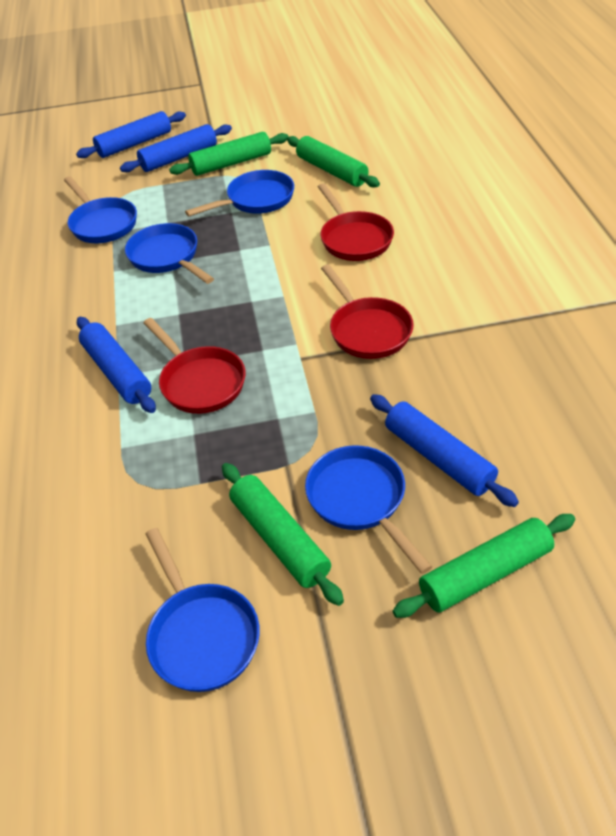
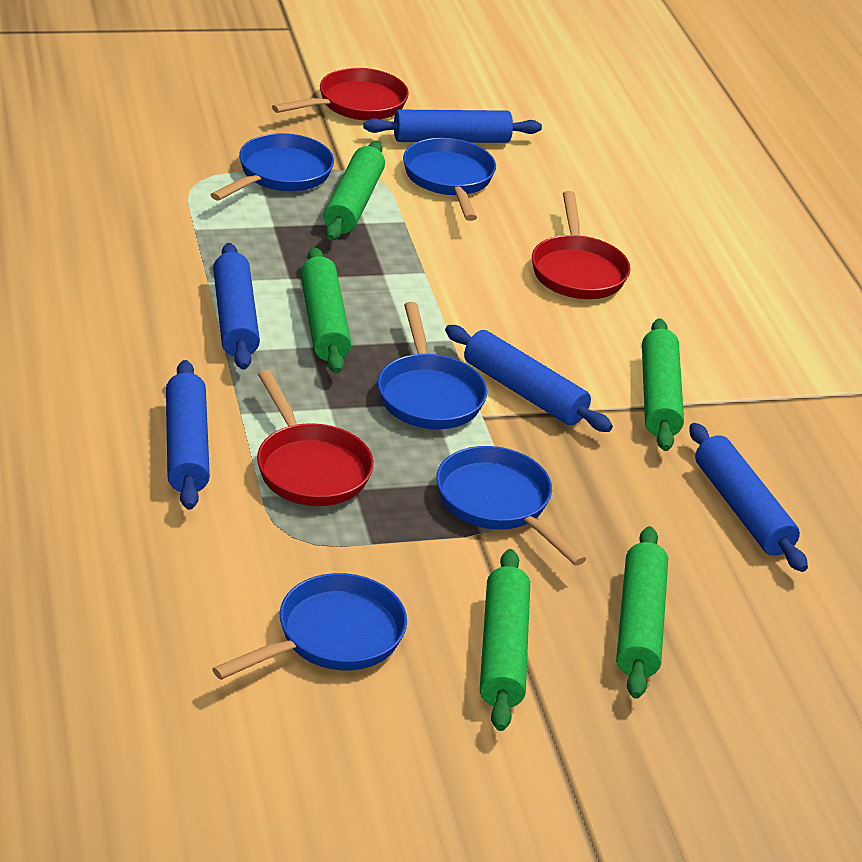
blue rolling pin: 4 -> 5
green rolling pin: 4 -> 5

